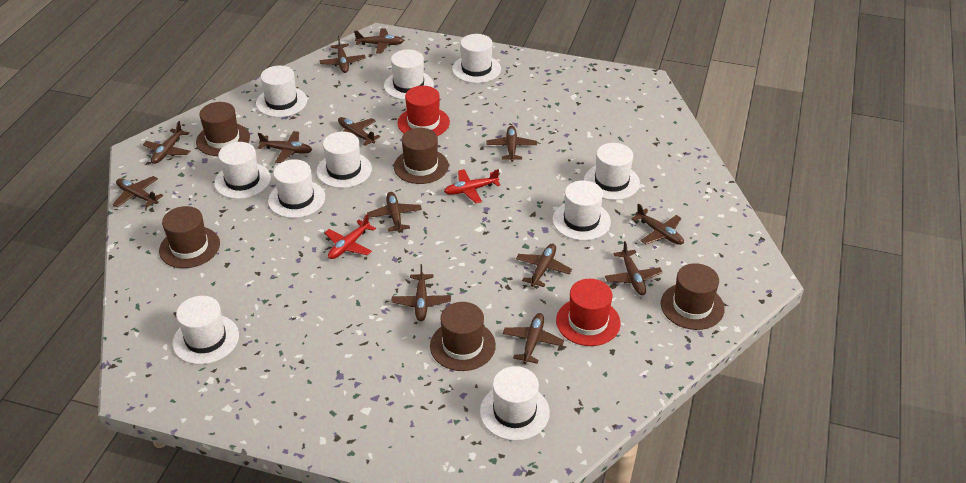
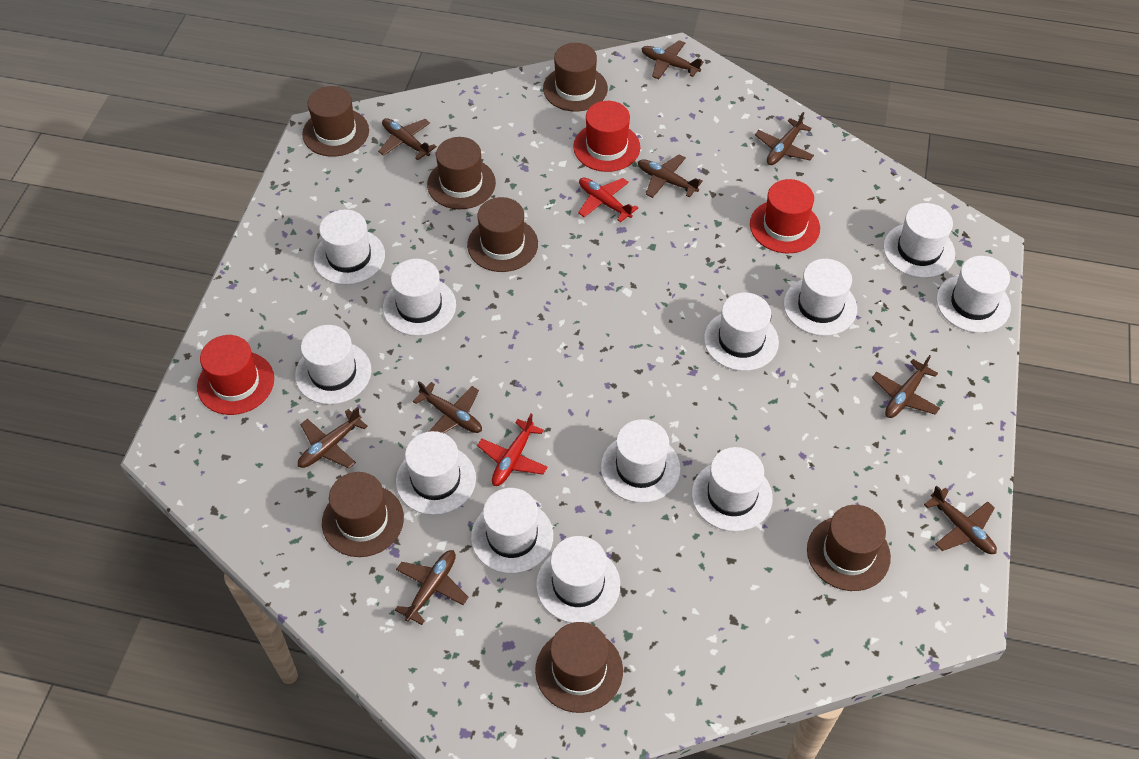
brown hat: 5 -> 7
brown plane: 13 -> 9
red hat: 2 -> 3
white hat: 10 -> 12

